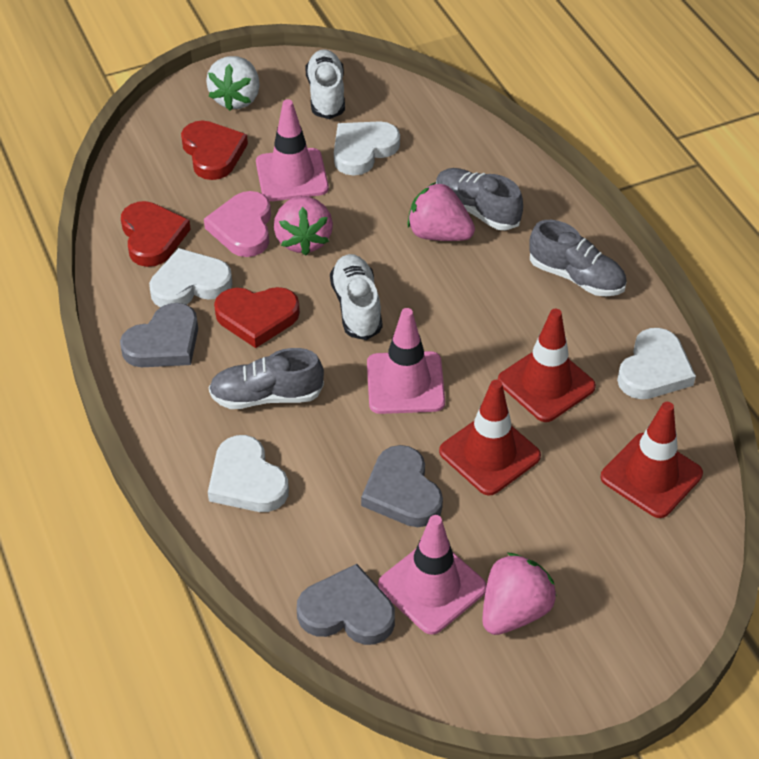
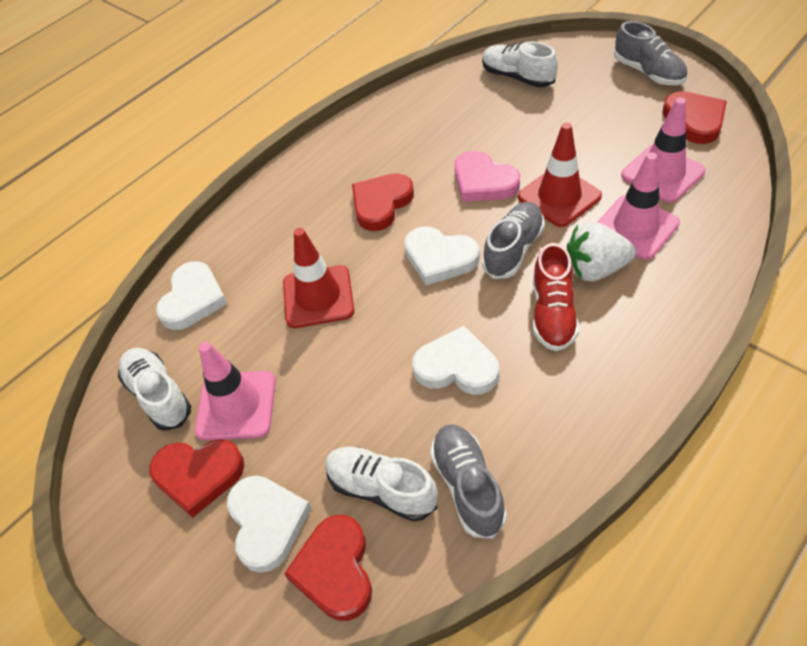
grey heart: 3 -> 0
pink strawberry: 3 -> 0
red heart: 3 -> 4
red shoe: 0 -> 1
red traffic cone: 3 -> 2
white shoe: 2 -> 3

